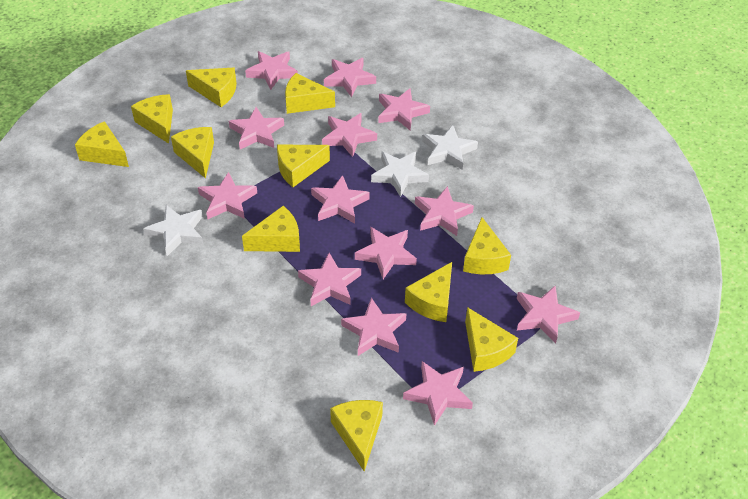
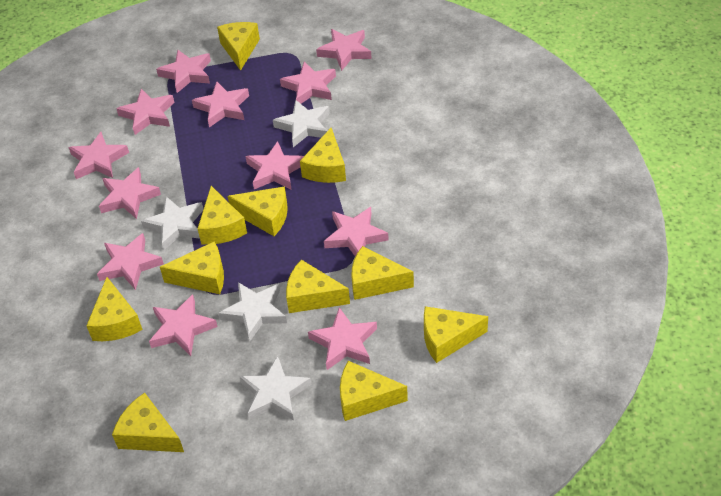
pink star: 13 -> 12
white star: 3 -> 4

